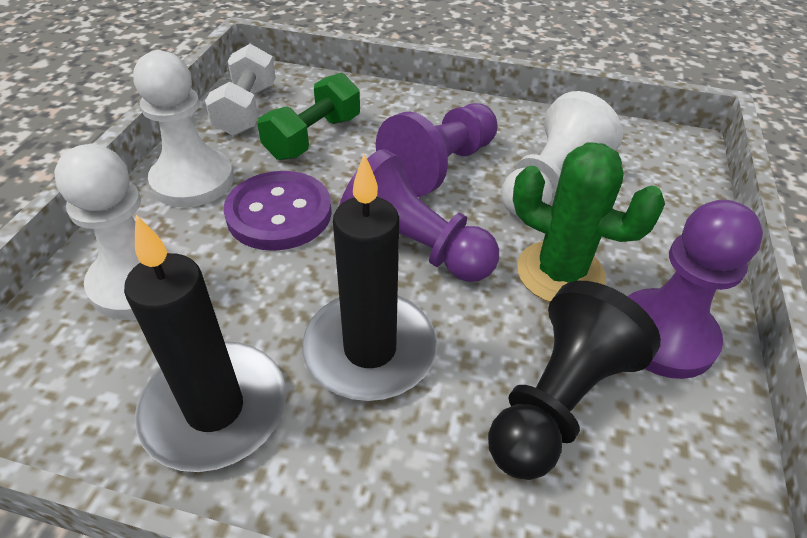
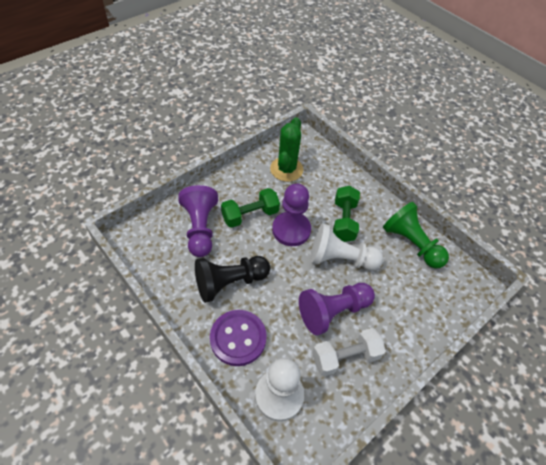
black candle: 2 -> 0
green dumbbell: 1 -> 2
green pawn: 0 -> 1
white pawn: 3 -> 2

